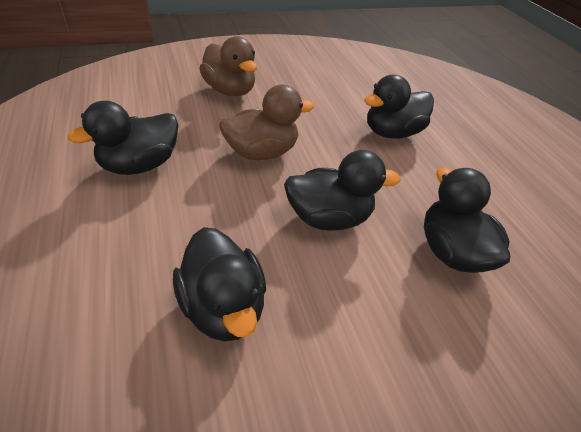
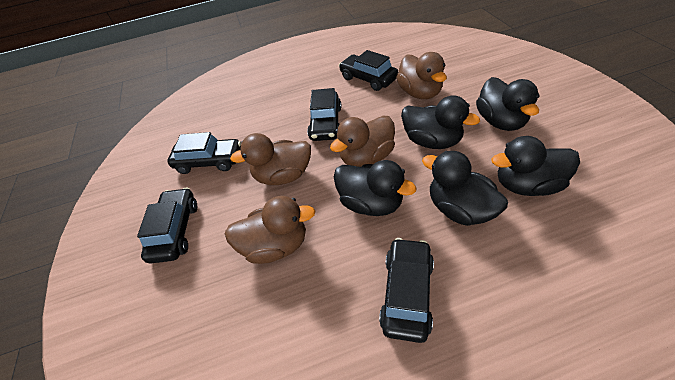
black car: 0 -> 5
brown duck: 2 -> 4

